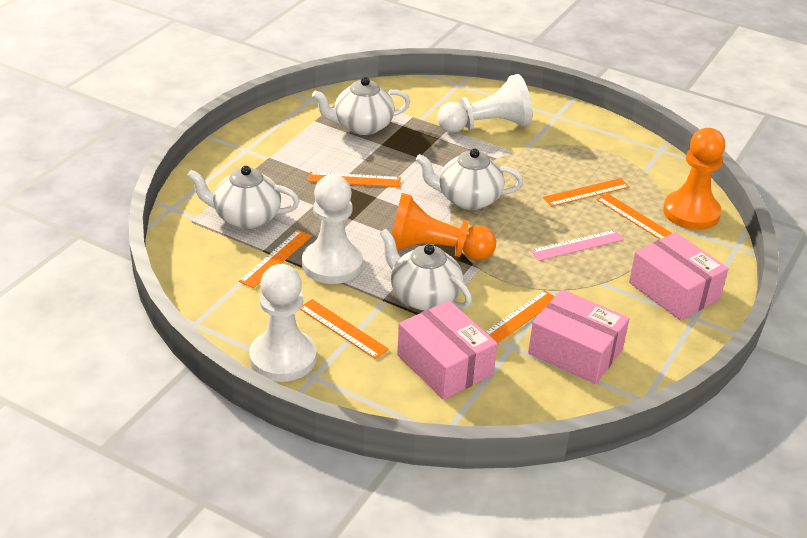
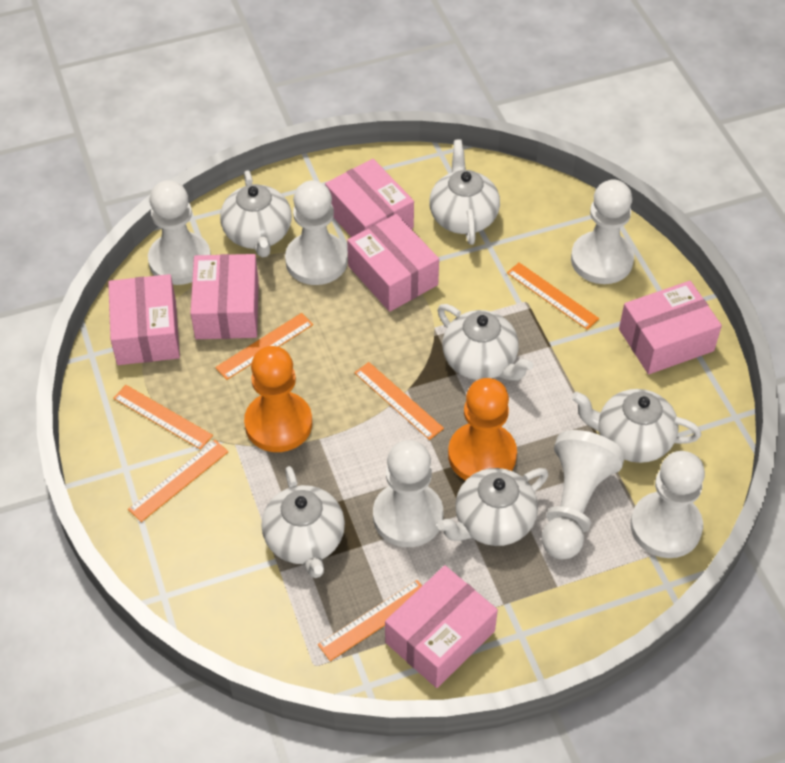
pink box: 3 -> 6
pink ruler: 1 -> 0
white pawn: 3 -> 6
white teapot: 4 -> 6

